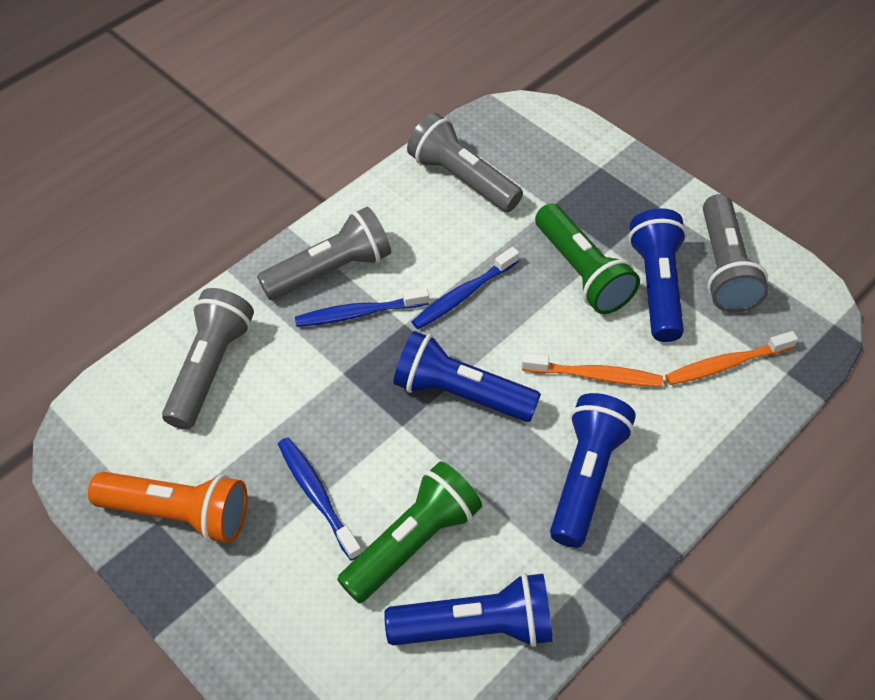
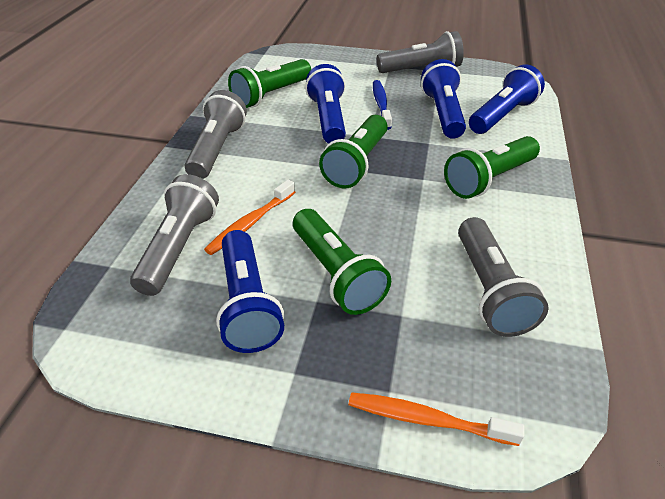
blue toothbrush: 3 -> 1
green flashlight: 2 -> 4
orange flashlight: 1 -> 0

